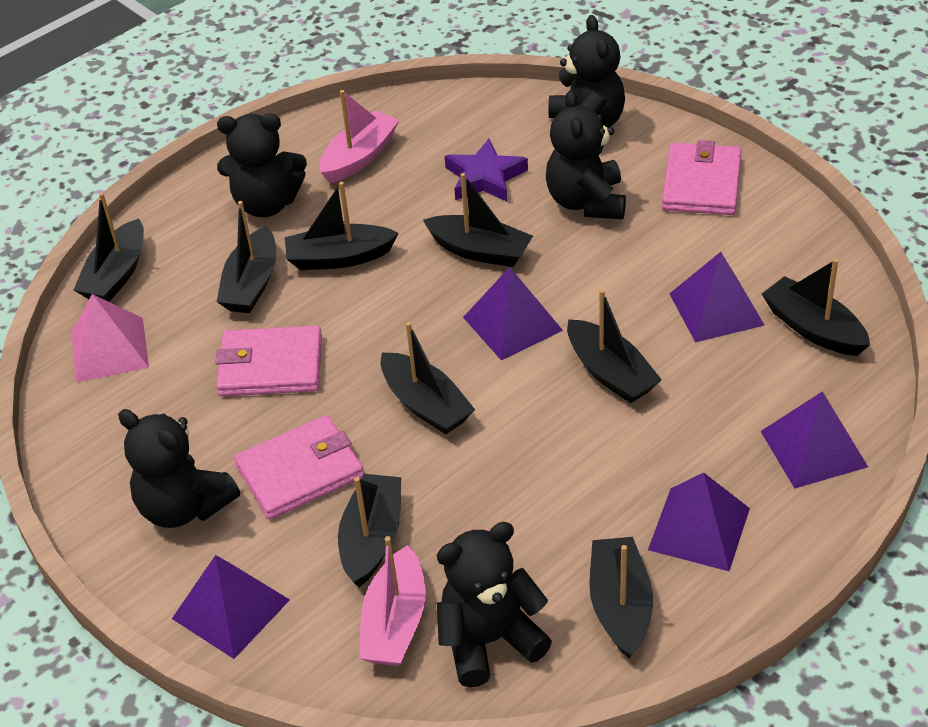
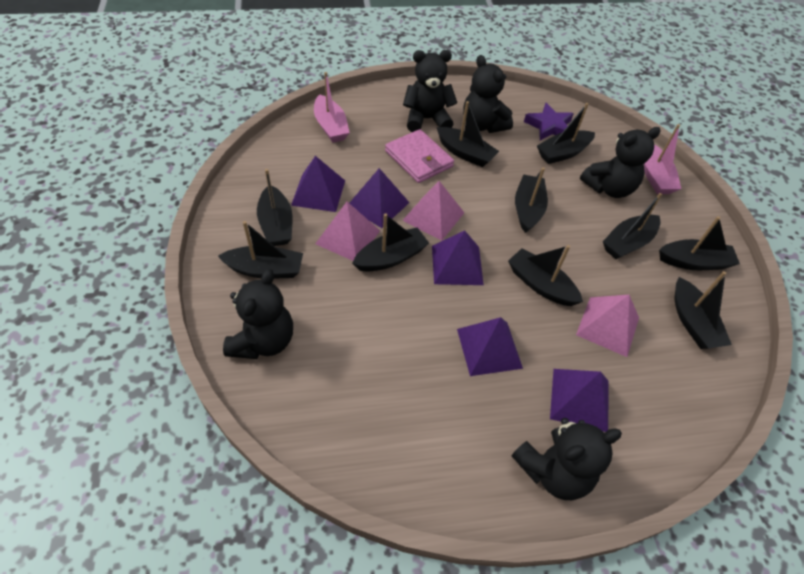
black boat: 9 -> 10
pink pyramid: 1 -> 3
pink wallet: 3 -> 1

